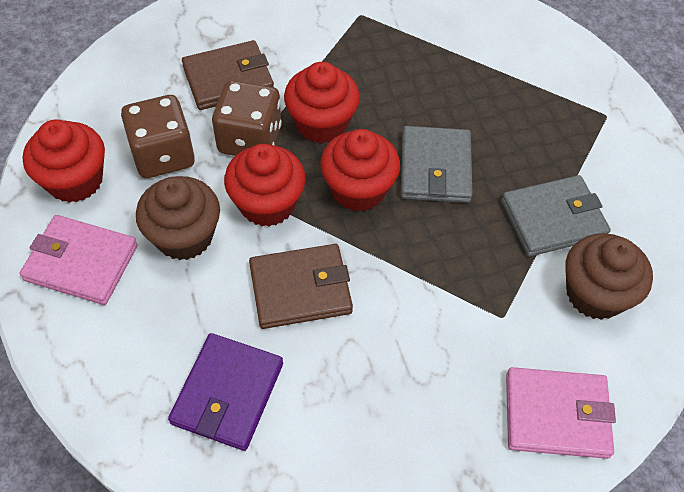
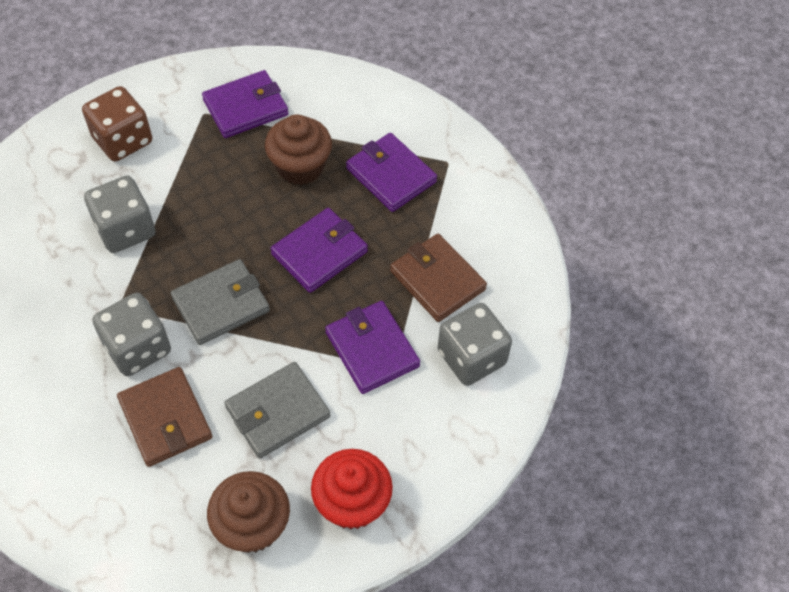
brown dice: 2 -> 1
grey dice: 0 -> 3
pink wallet: 2 -> 0
purple wallet: 1 -> 4
red cupcake: 4 -> 1

